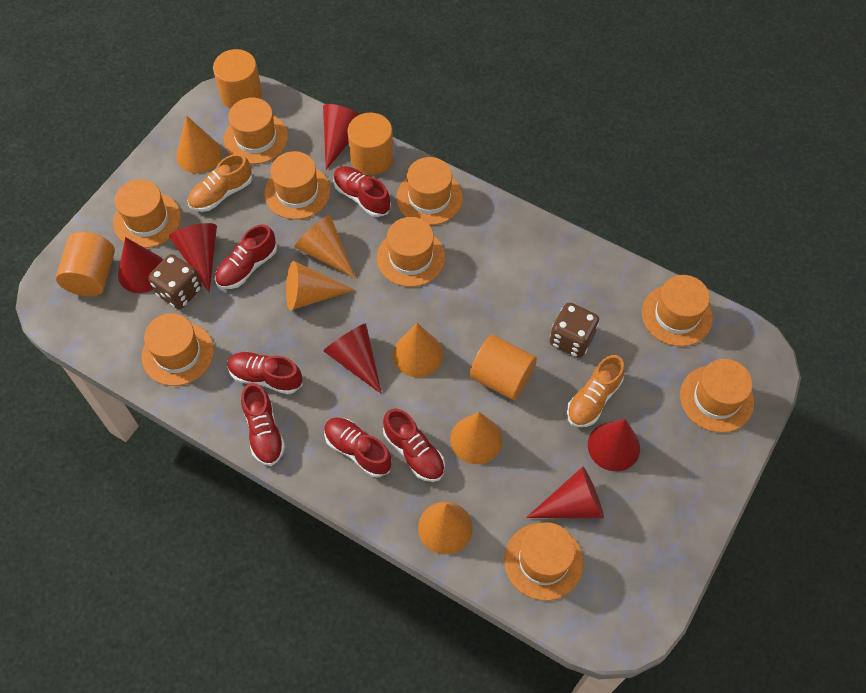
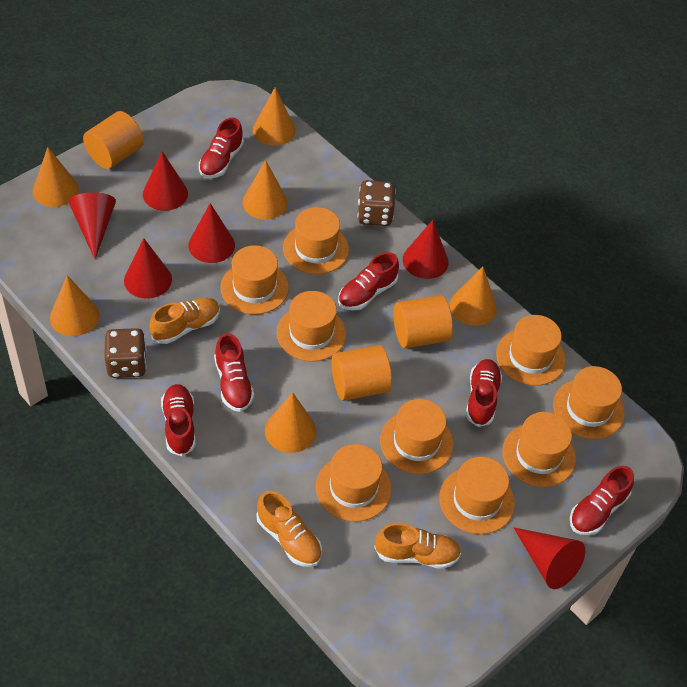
orange cylinder: 4 -> 3
orange shoe: 2 -> 3

